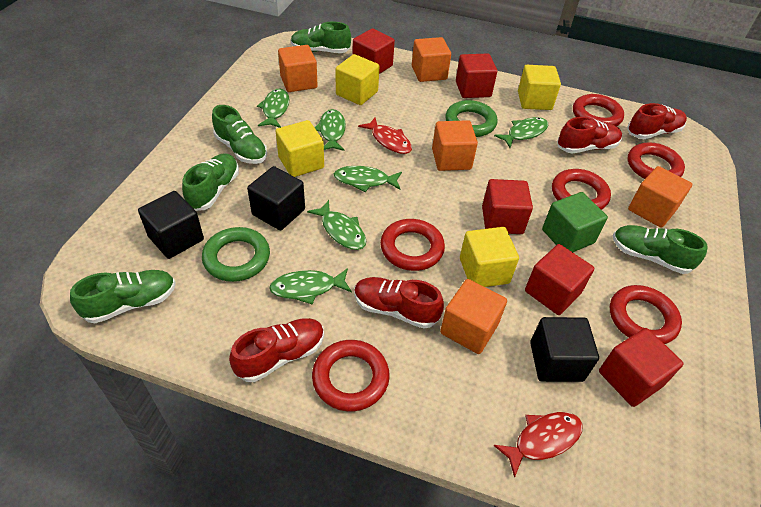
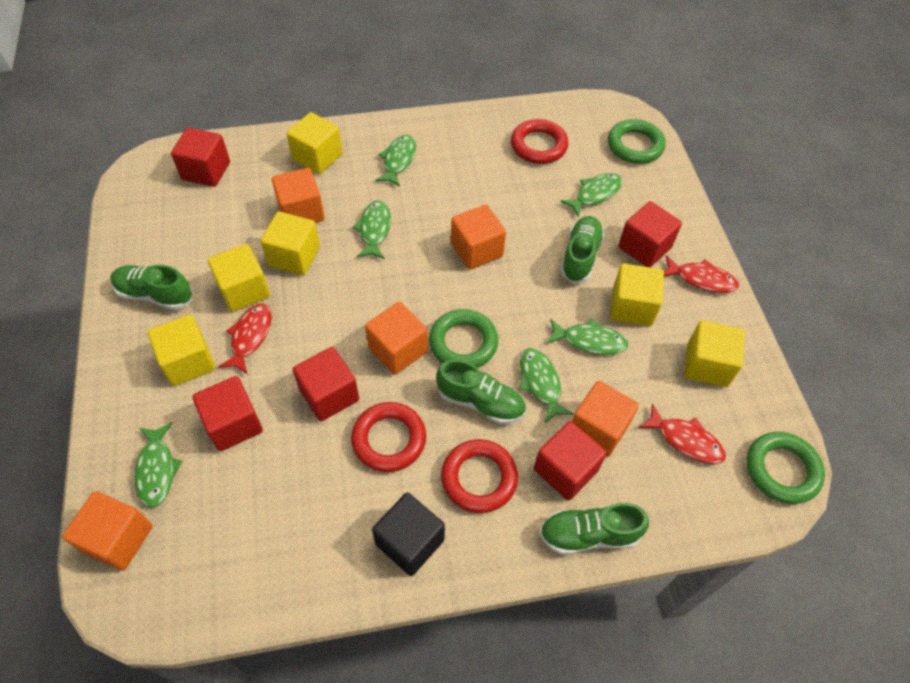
black cube: 3 -> 1
green cube: 1 -> 0
green ring: 2 -> 3
green shoe: 5 -> 4
red fish: 2 -> 3
red ring: 6 -> 3
red shoe: 4 -> 0
yellow cube: 4 -> 6

